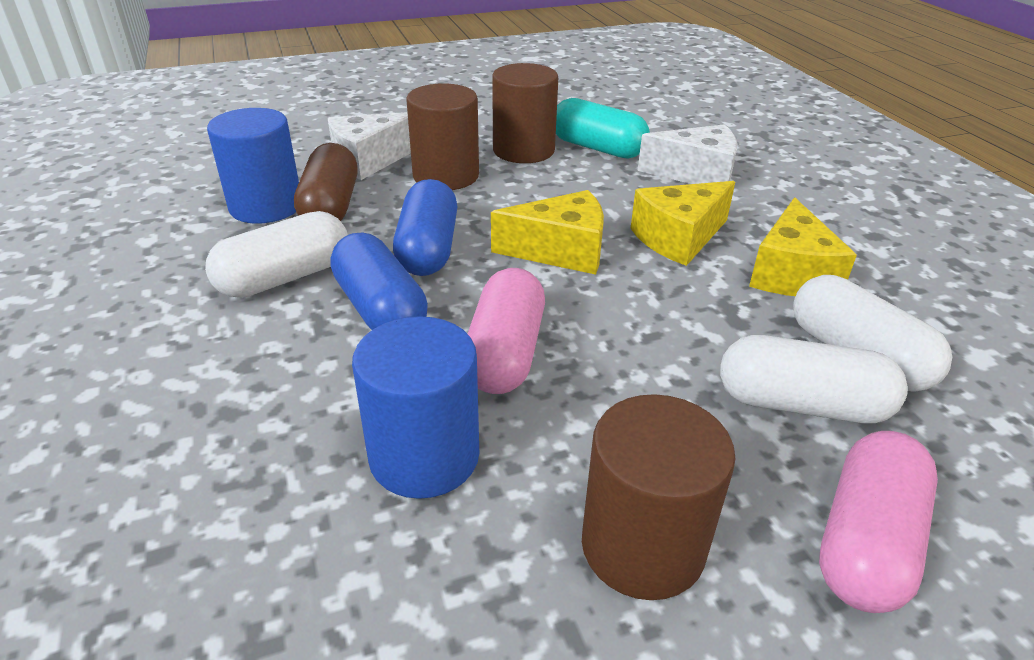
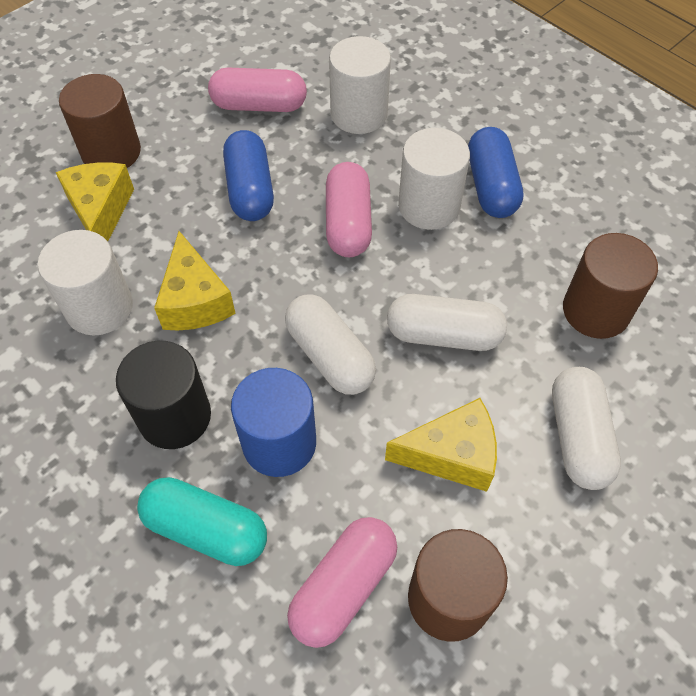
black cylinder: 0 -> 1
blue cylinder: 2 -> 1
brown capsule: 1 -> 0
pink capsule: 2 -> 3
white cheese: 2 -> 0
white cylinder: 0 -> 3

